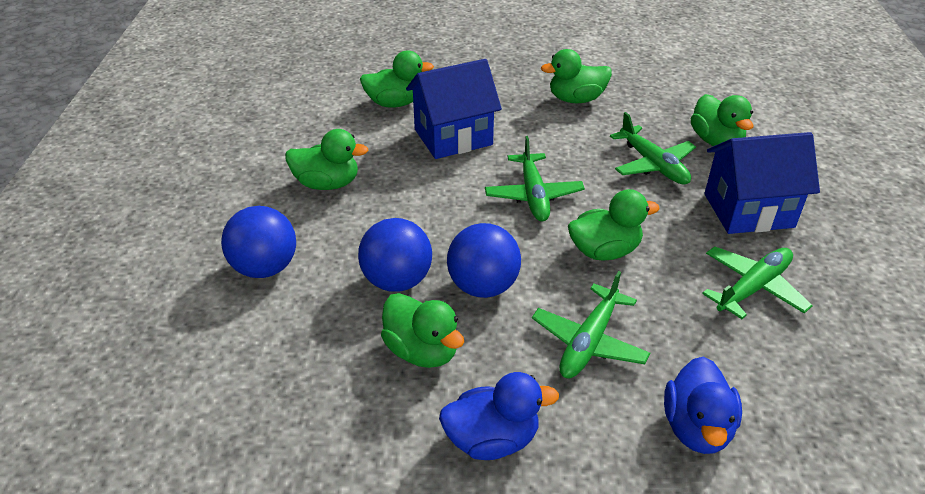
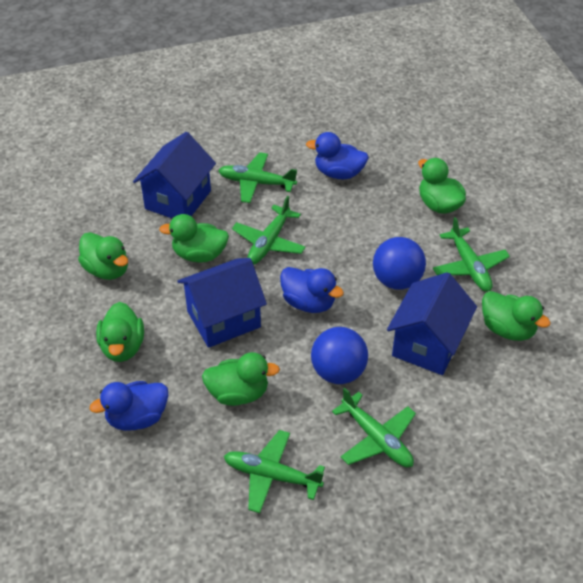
blue ball: 3 -> 2
blue duck: 2 -> 3
blue house: 2 -> 3
green plane: 4 -> 5

